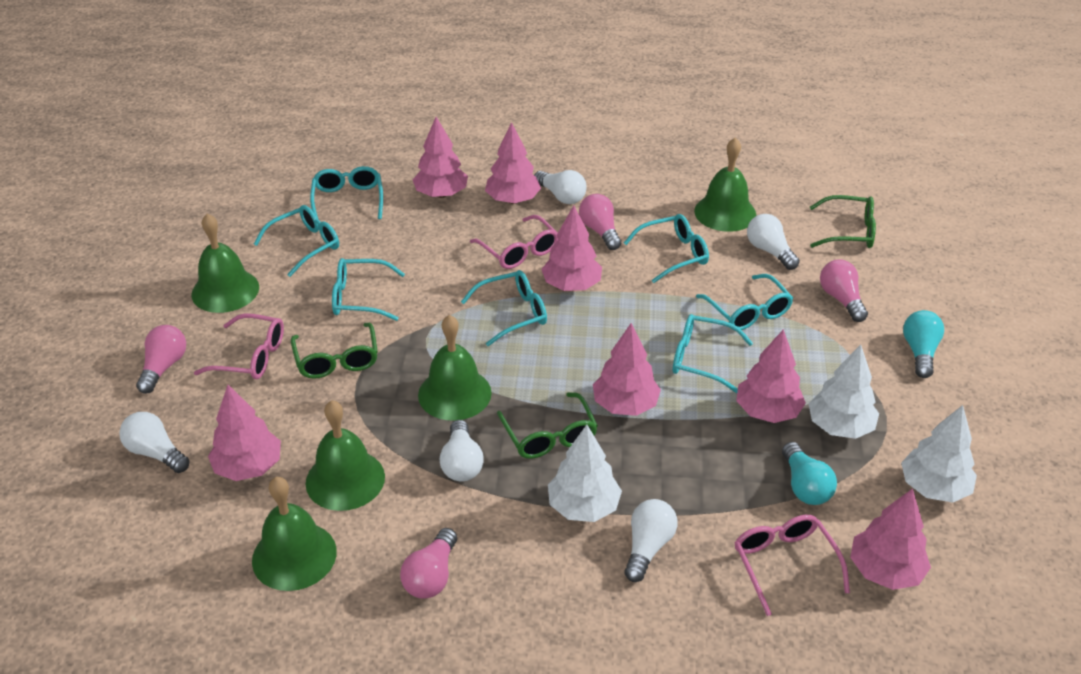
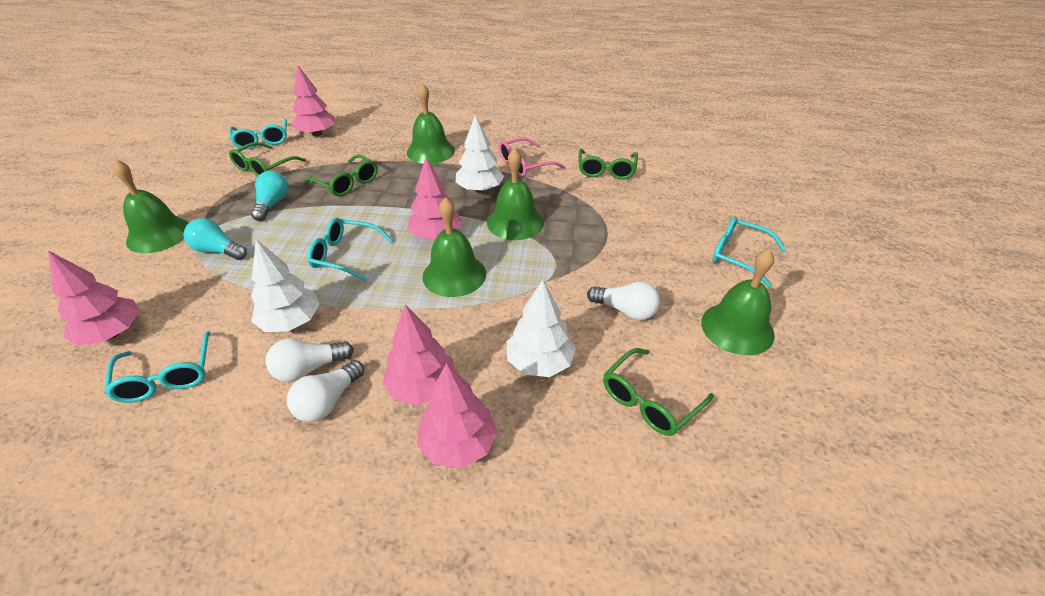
green glasses: 3 -> 4
pink glasses: 3 -> 1
pink light bulb: 4 -> 0
pink tree: 7 -> 5
turquoise glasses: 7 -> 4
white light bulb: 5 -> 3

